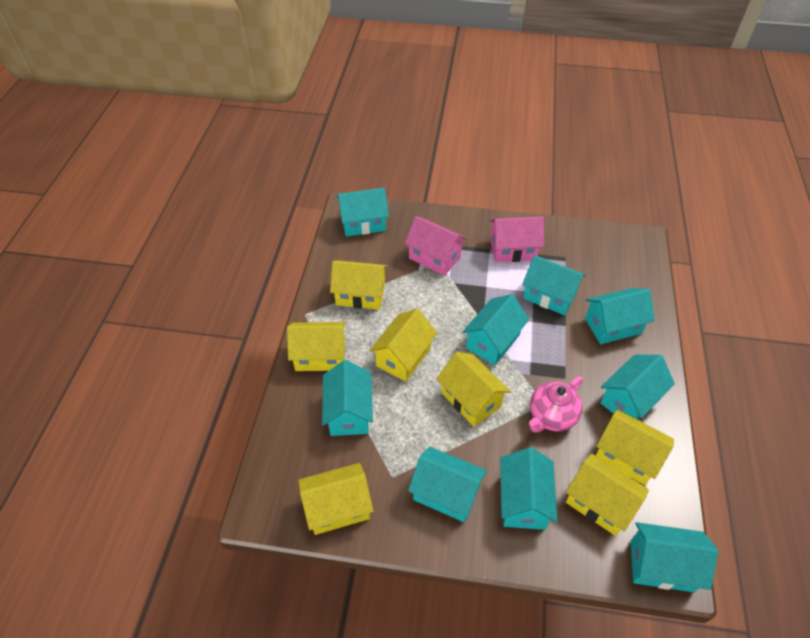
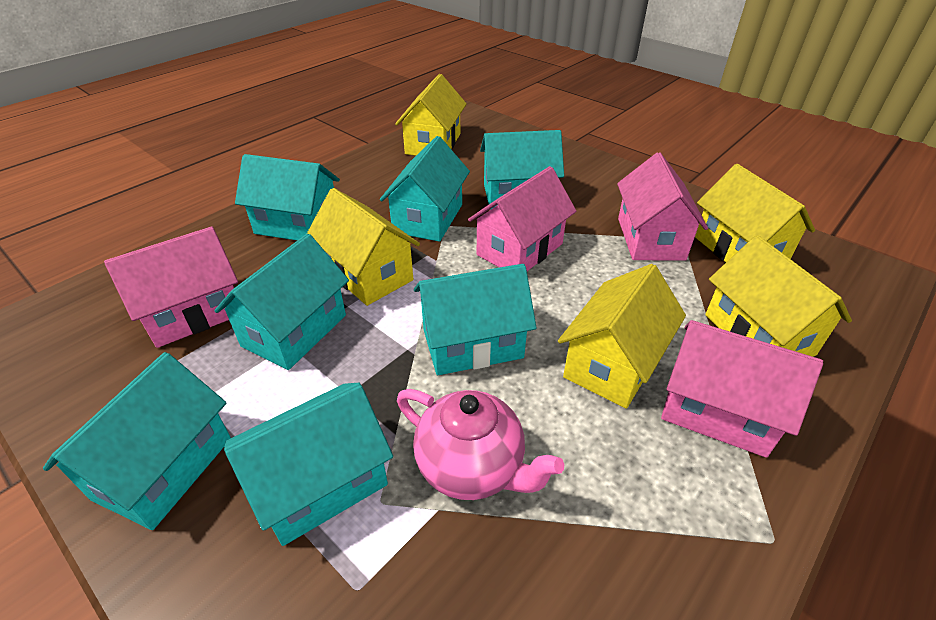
pink house: 2 -> 4
turquoise house: 9 -> 7
yellow house: 7 -> 5

